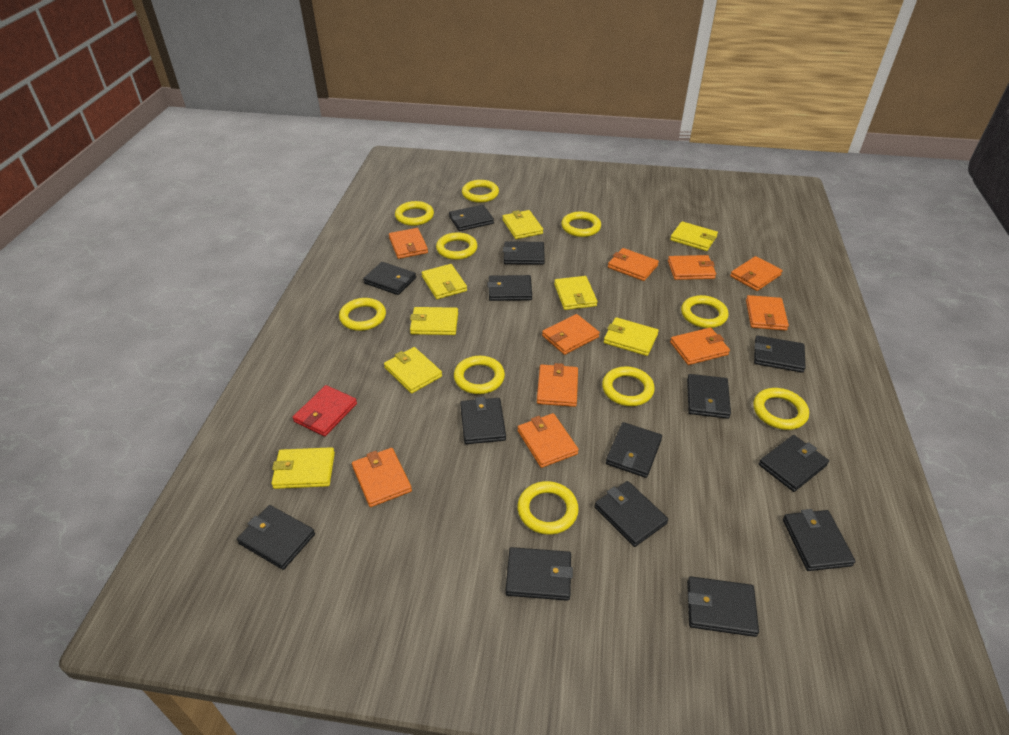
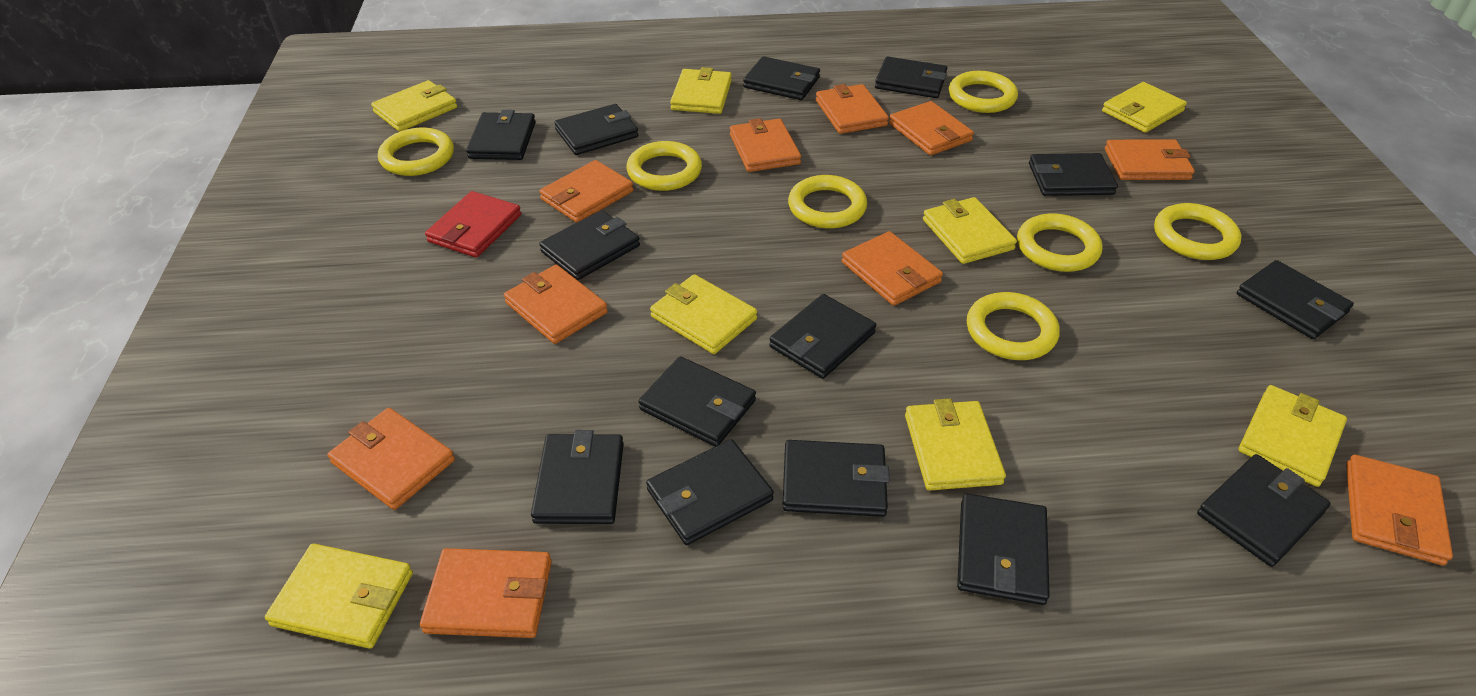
yellow ring: 10 -> 7

